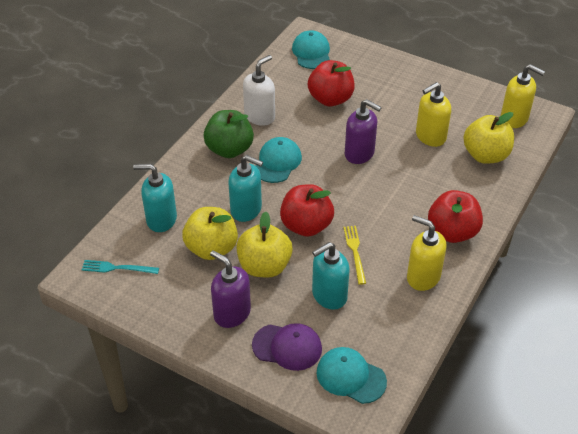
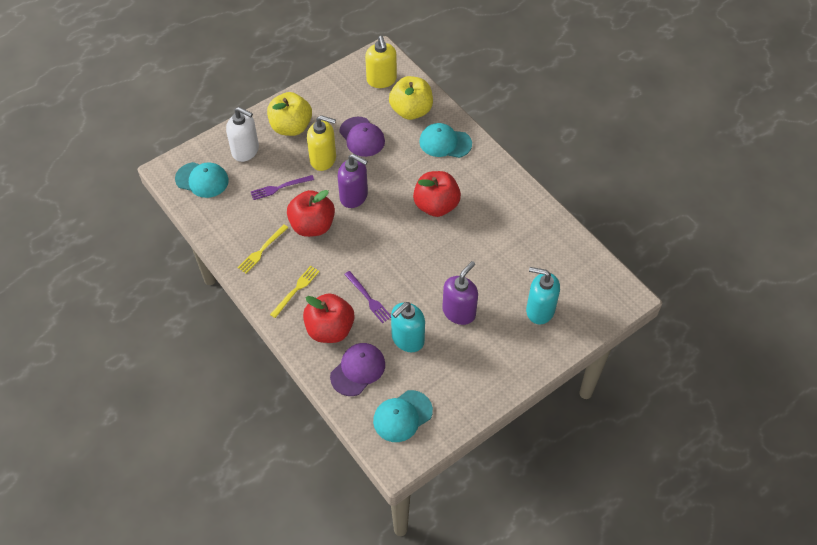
green apple: 1 -> 0
purple cap: 1 -> 2
purple fork: 0 -> 2
turquoise fork: 1 -> 0
turquoise soap dispenser: 3 -> 2
yellow apple: 3 -> 2
yellow fork: 1 -> 2
yellow soap dispenser: 3 -> 2

